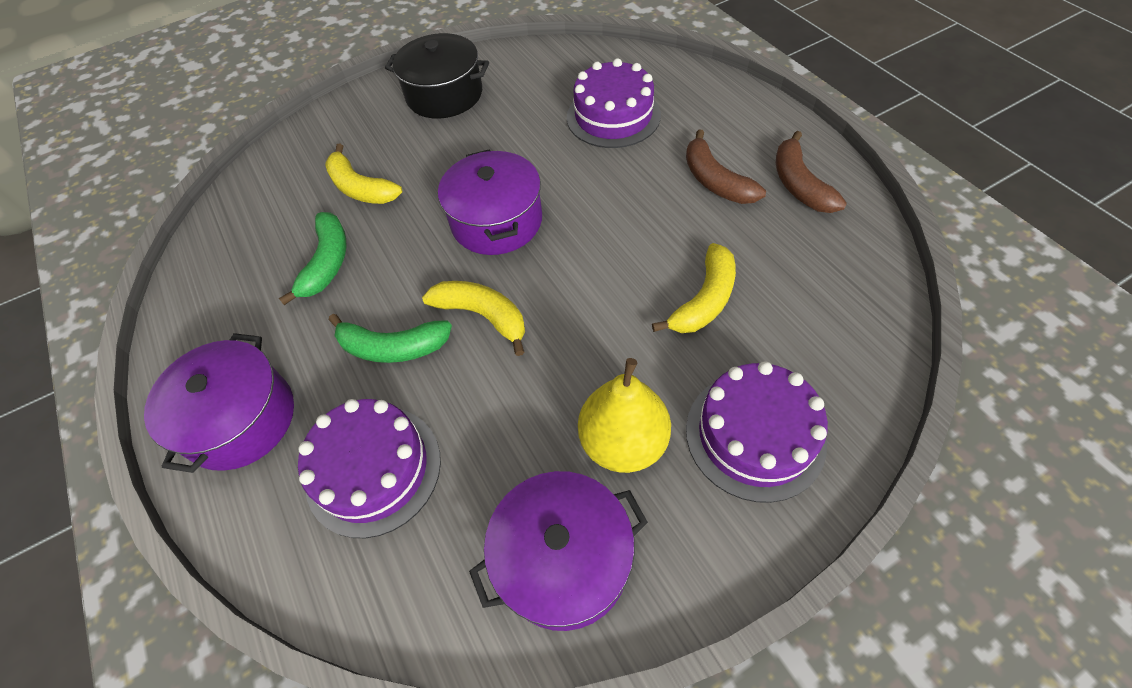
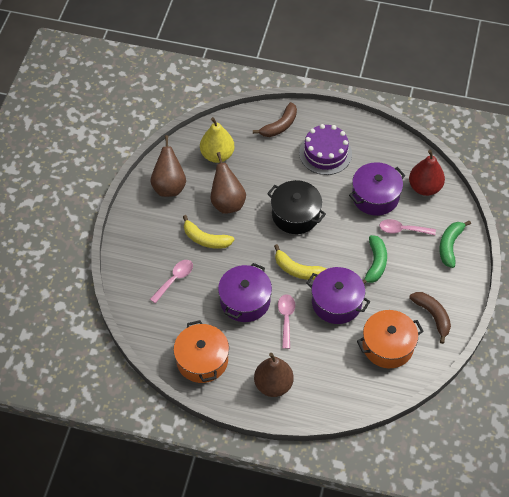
brown pear: 0 -> 3
orange pot: 0 -> 2
pink spoon: 0 -> 3
purple cake: 3 -> 1
red pear: 0 -> 1
yellow banana: 3 -> 2

